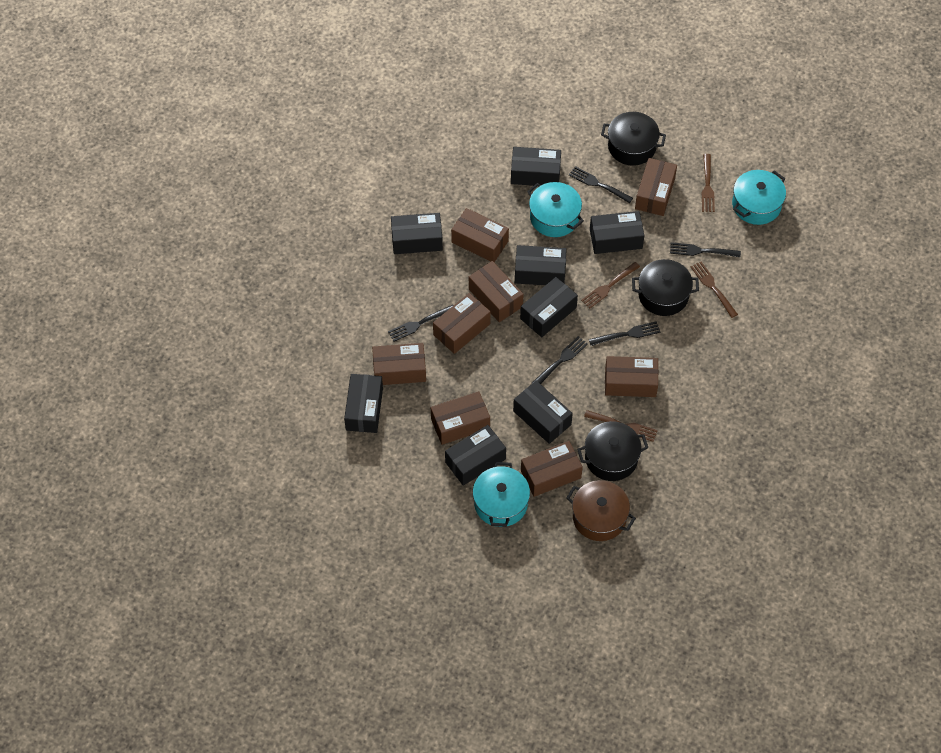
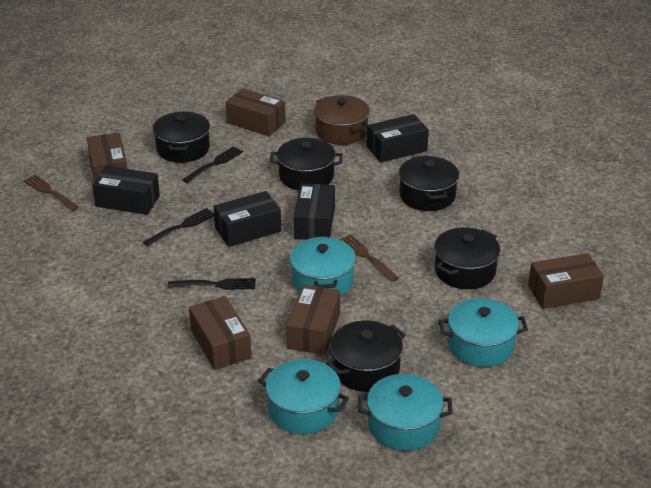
black box: 8 -> 4
black fork: 5 -> 3
black pot: 3 -> 5
brown box: 8 -> 5
brown fork: 4 -> 2
turquoise pot: 3 -> 4

